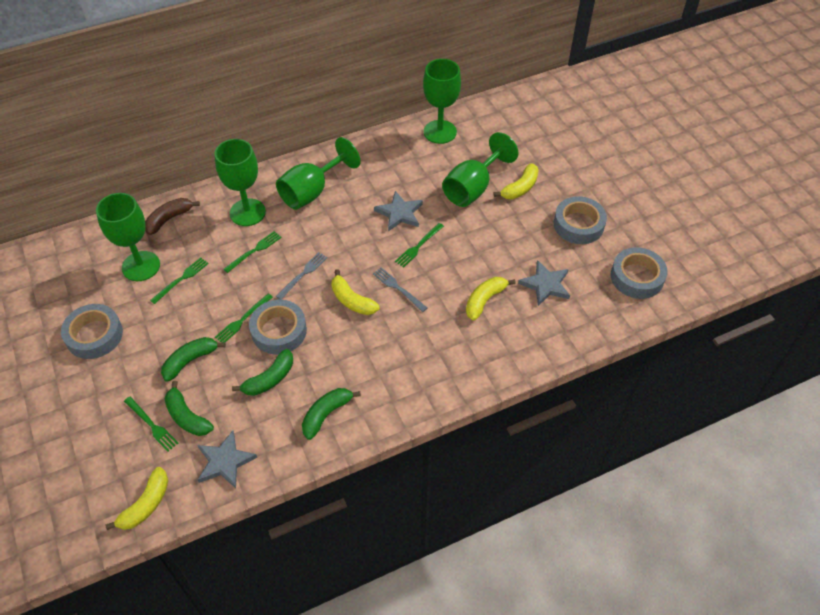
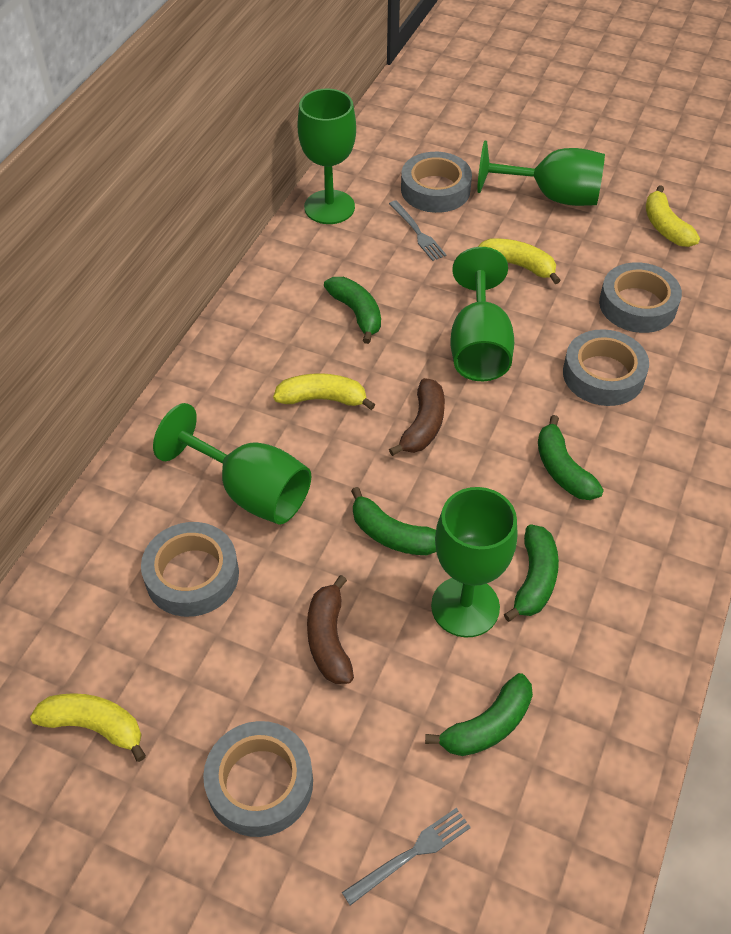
brown banana: 1 -> 2
green banana: 4 -> 5
green fork: 5 -> 0
grey star: 3 -> 0
grey tape: 4 -> 5

